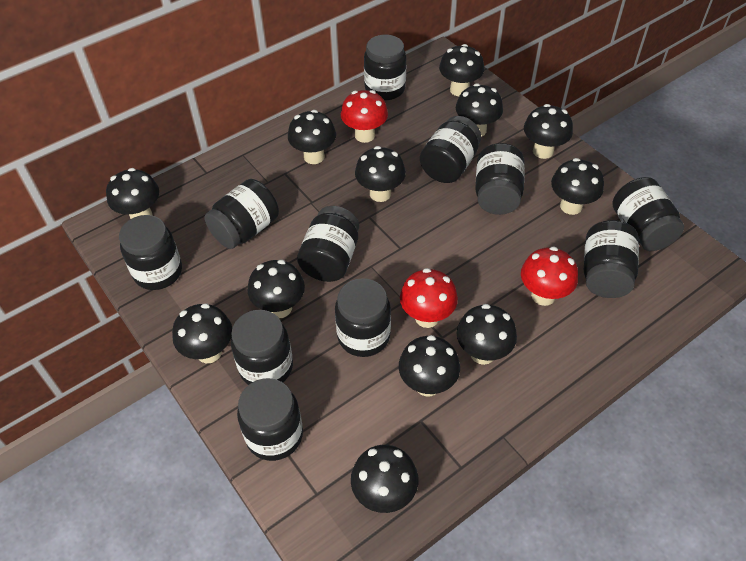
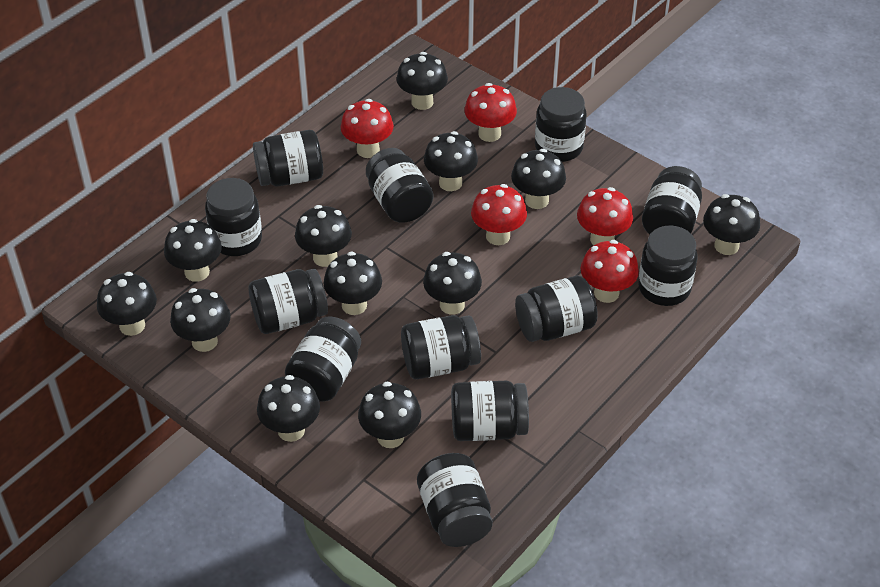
black jar: 11 -> 12
red mushroom: 3 -> 5

